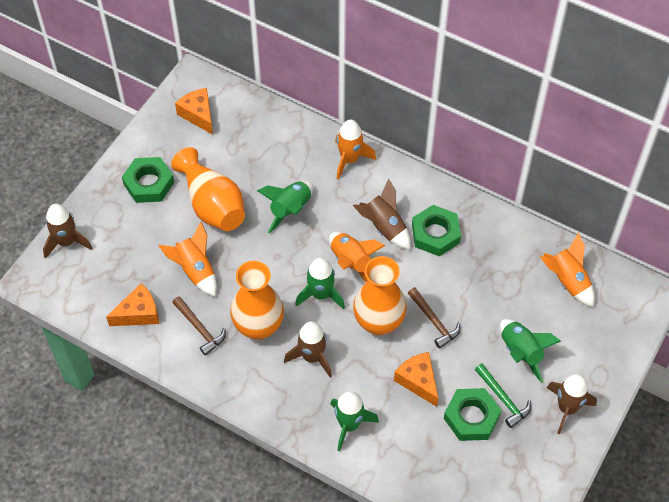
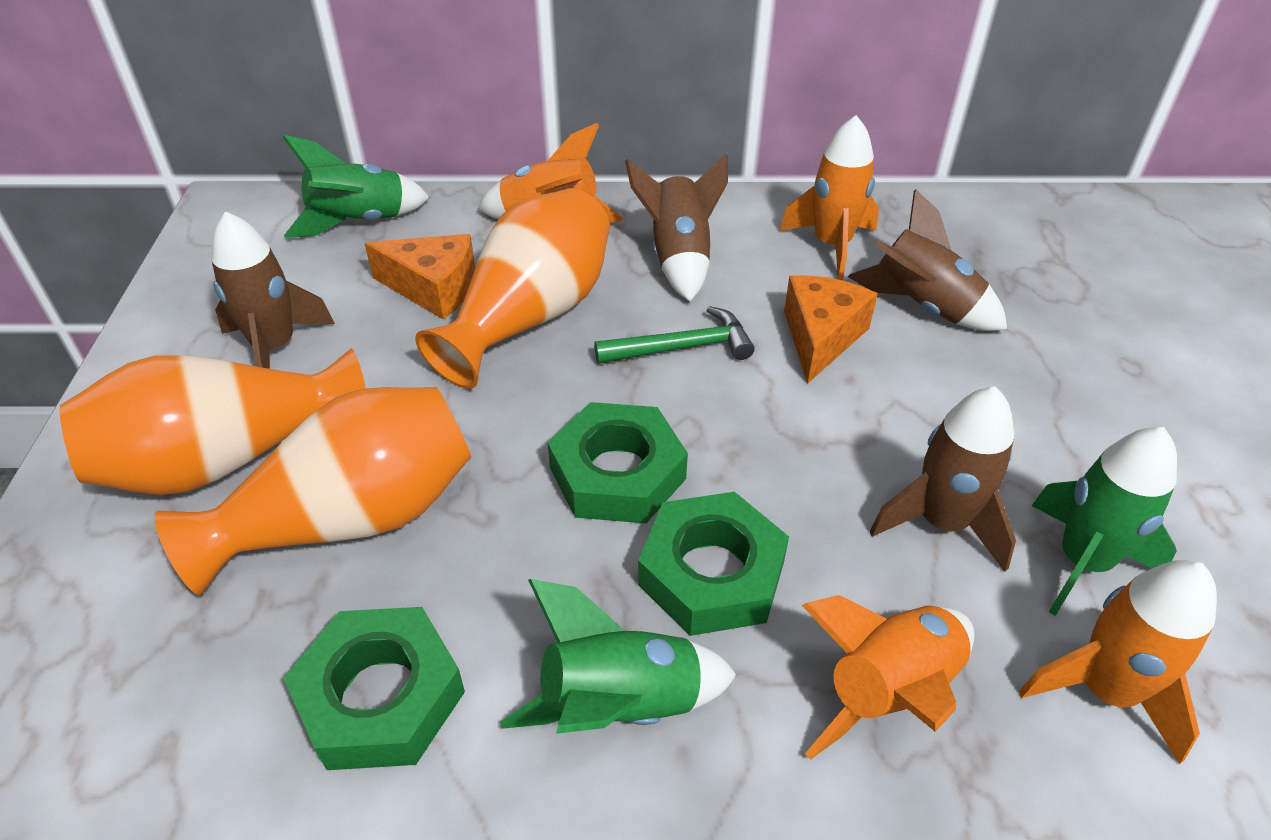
brown hammer: 2 -> 0
green rocket: 4 -> 3
orange cheese: 3 -> 2

